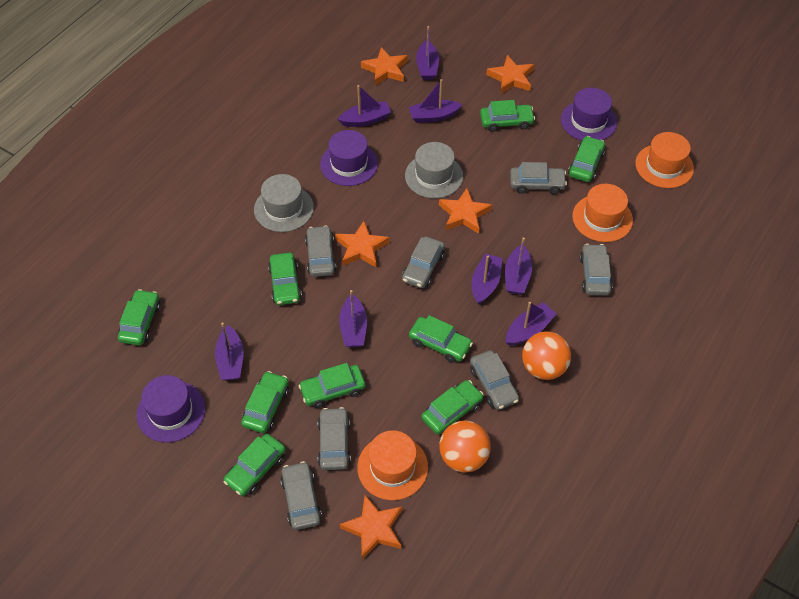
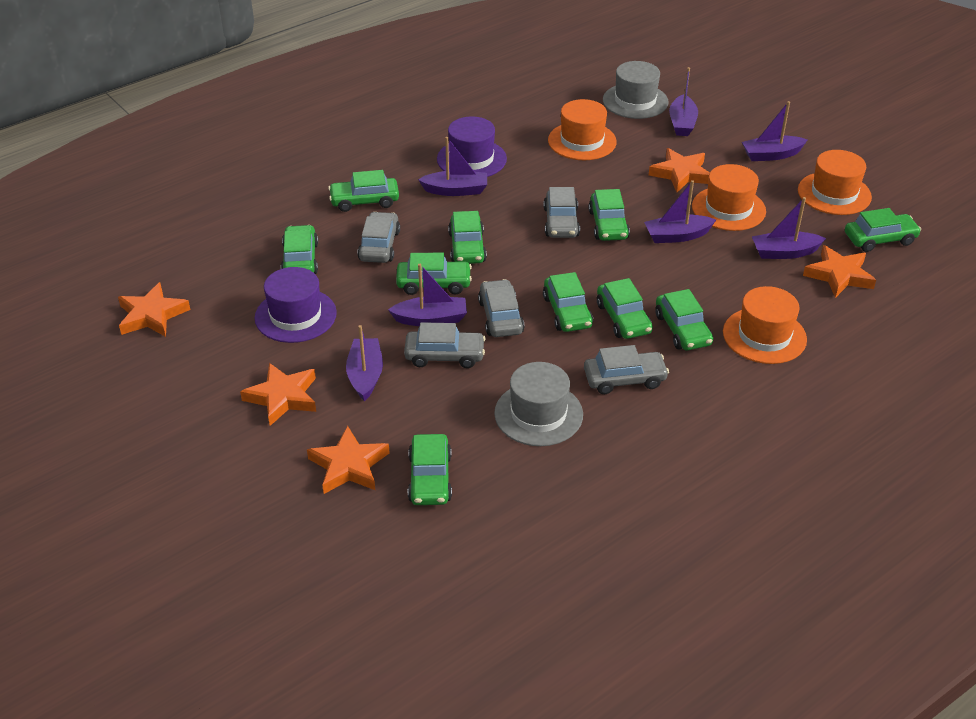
green car: 9 -> 10
grey car: 7 -> 5
orange ball: 2 -> 0
orange hat: 3 -> 4
purple boat: 8 -> 7
purple hat: 3 -> 2

